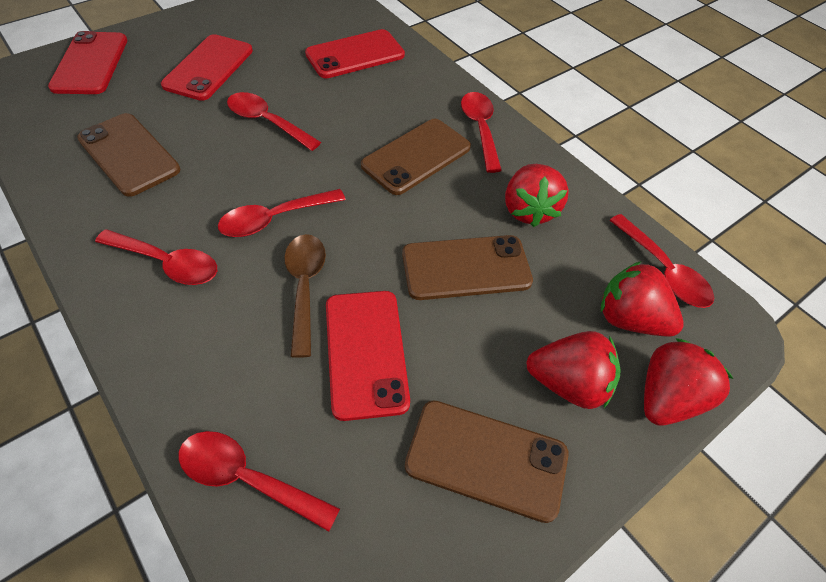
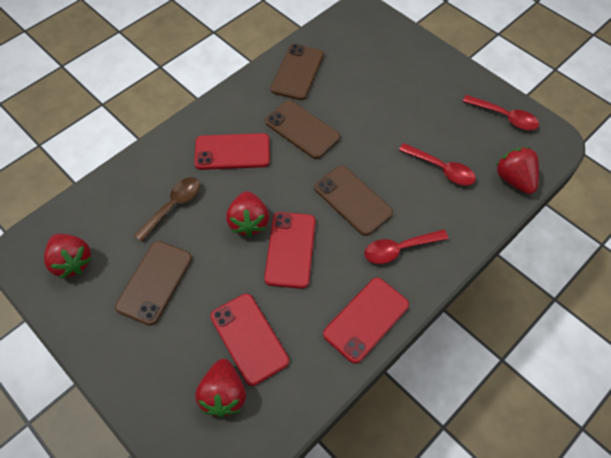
red spoon: 6 -> 3

